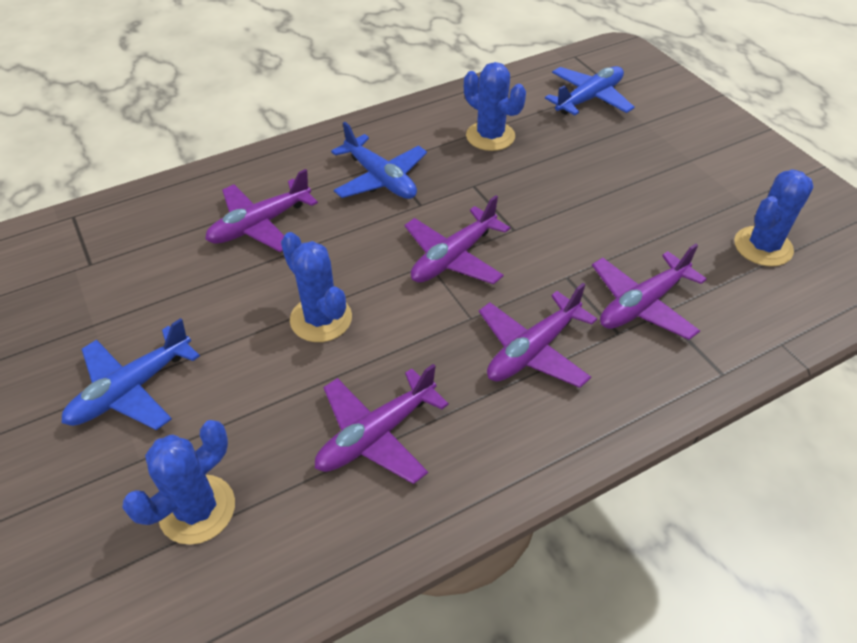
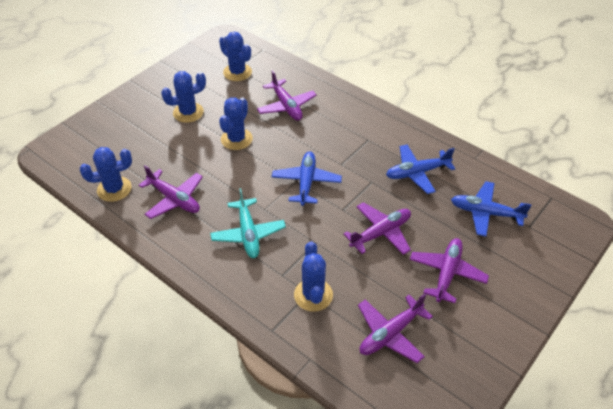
blue cactus: 4 -> 5
turquoise plane: 0 -> 1

